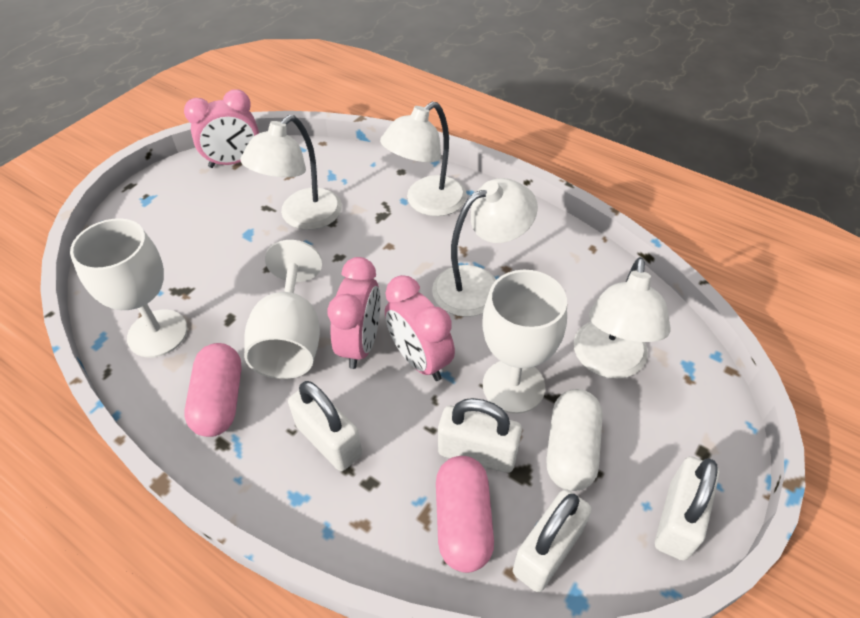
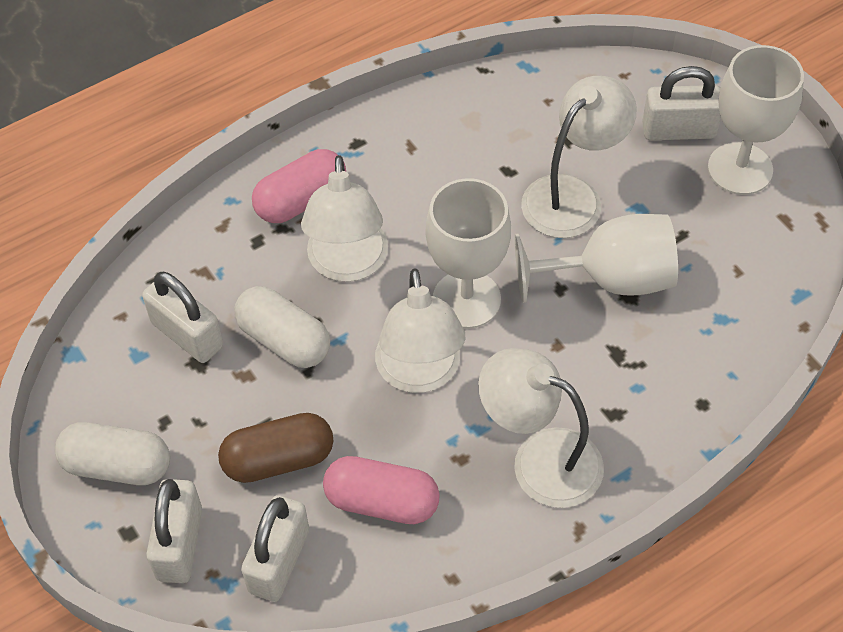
brown capsule: 0 -> 1
pink clock: 3 -> 0
white capsule: 1 -> 2

